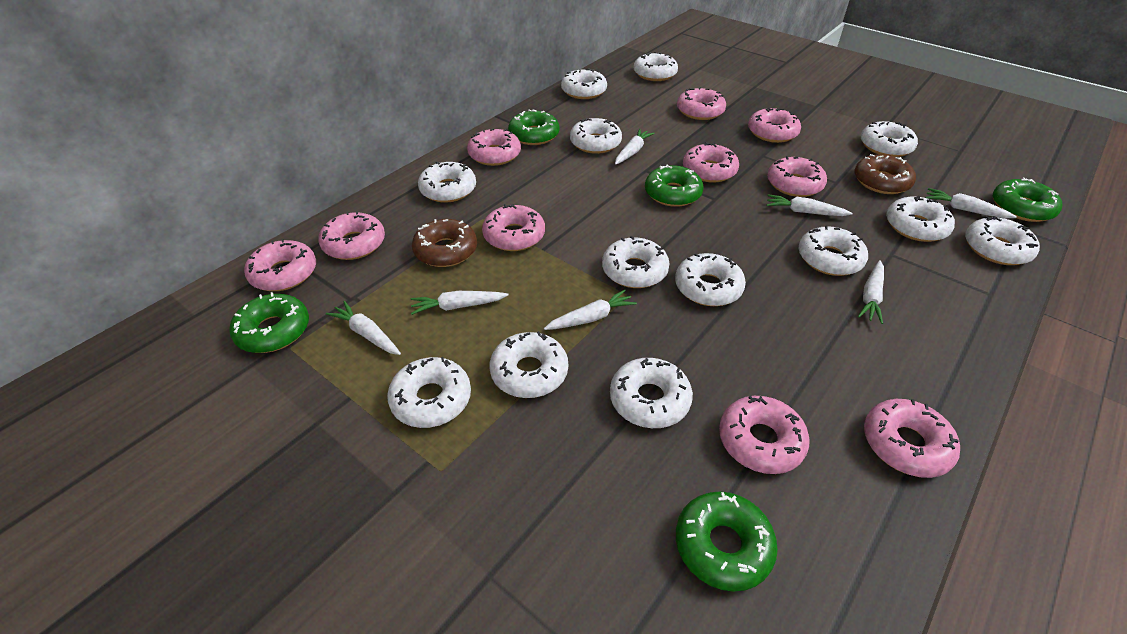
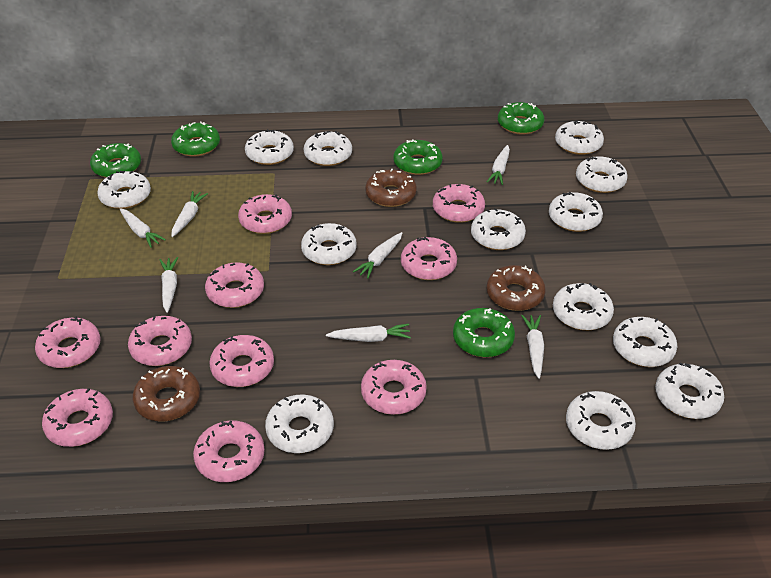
brown donut: 2 -> 3

